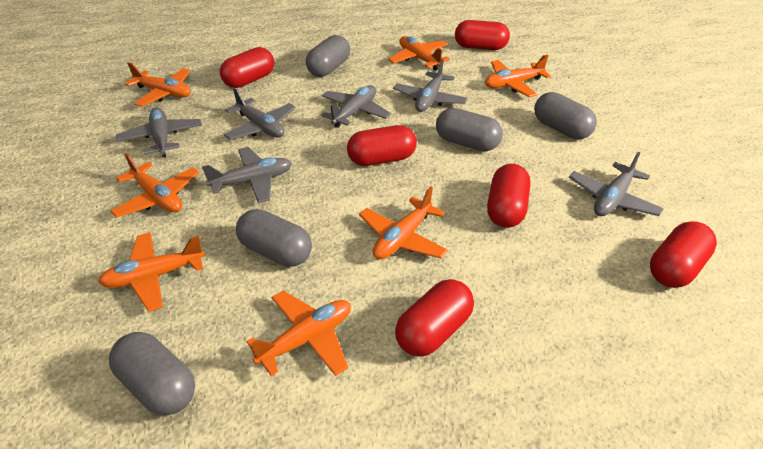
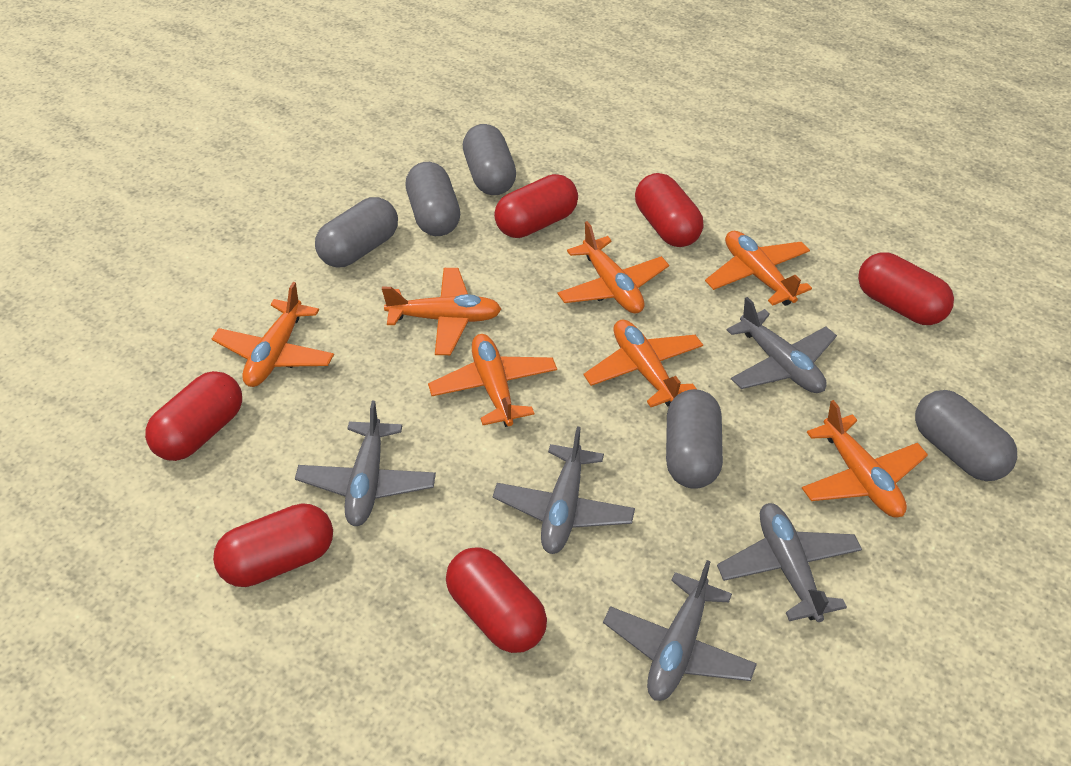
grey plane: 6 -> 5

